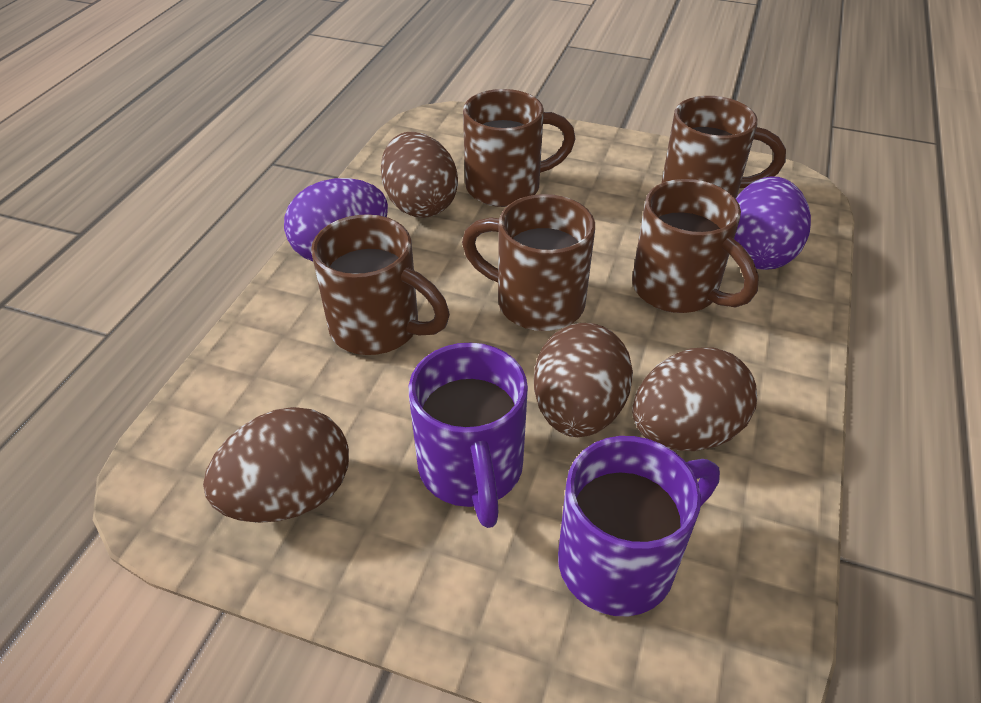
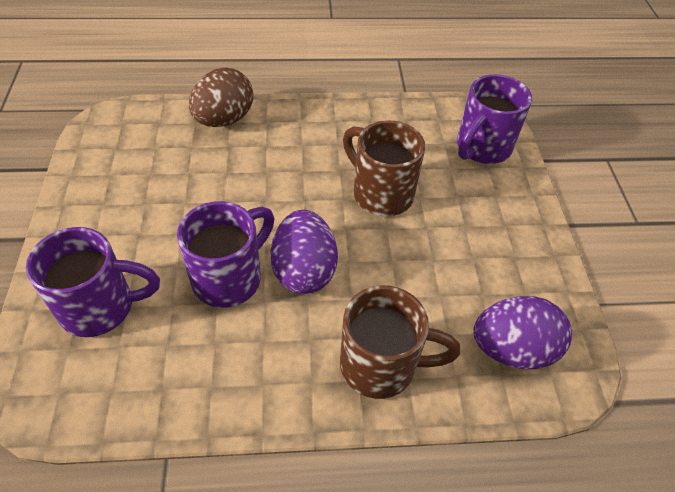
brown egg: 4 -> 1
brown mug: 5 -> 2
purple mug: 2 -> 3

